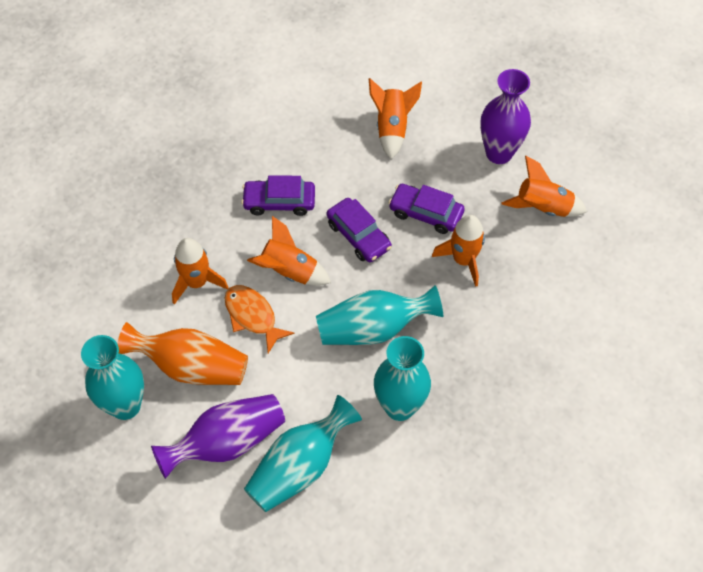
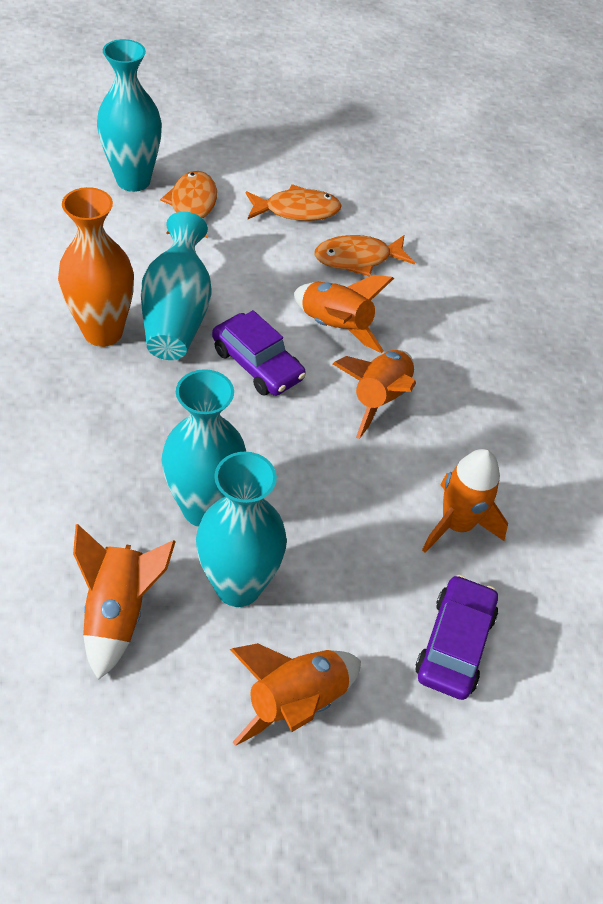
orange fish: 1 -> 3
purple car: 3 -> 2
purple vase: 2 -> 0

